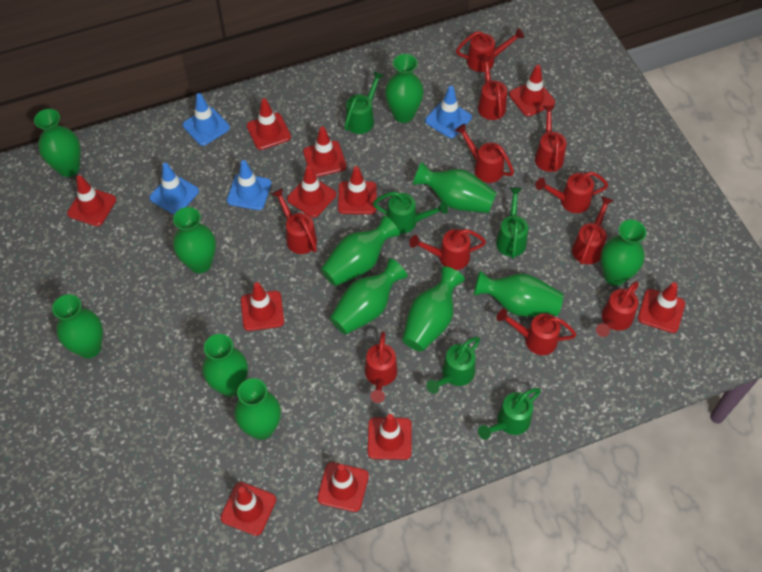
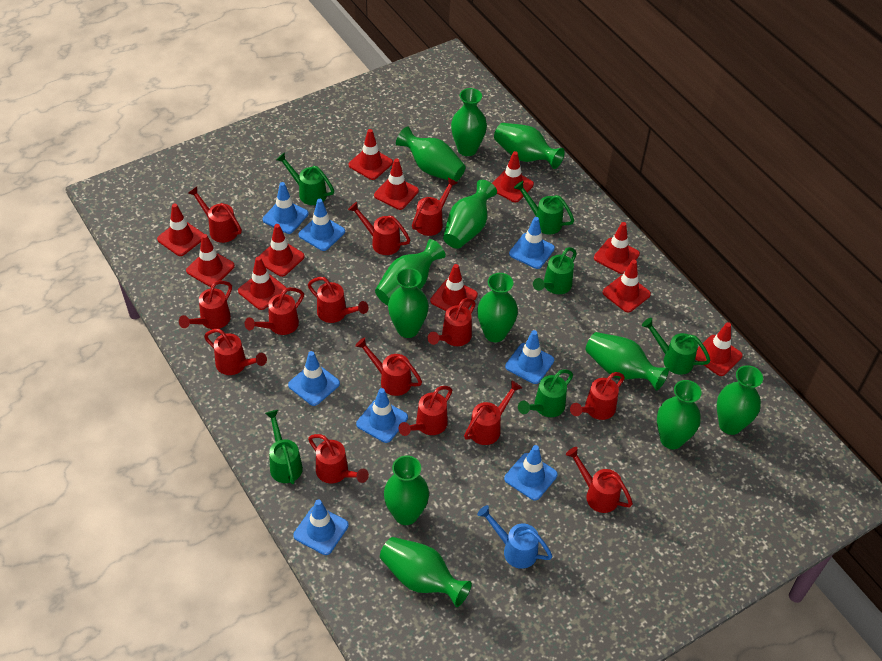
blue traffic cone: 4 -> 8
blue watering can: 0 -> 1
green watering can: 5 -> 6
red watering can: 11 -> 14

